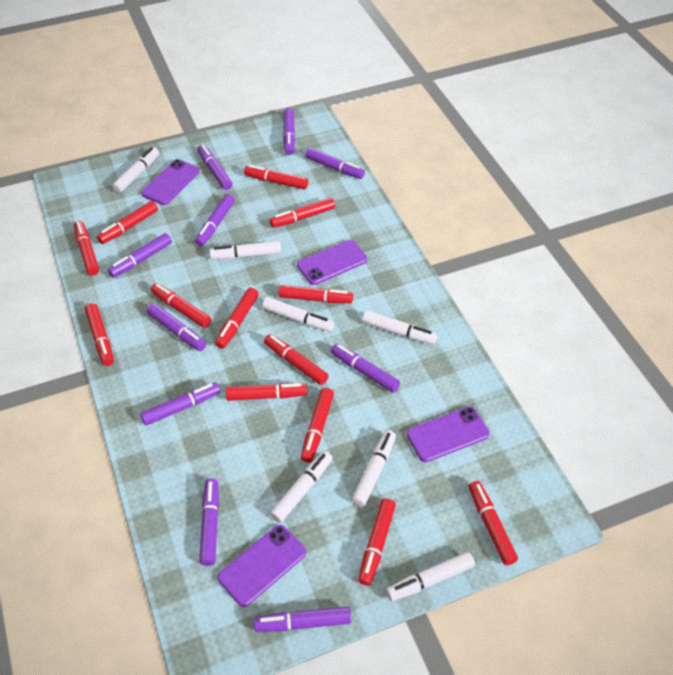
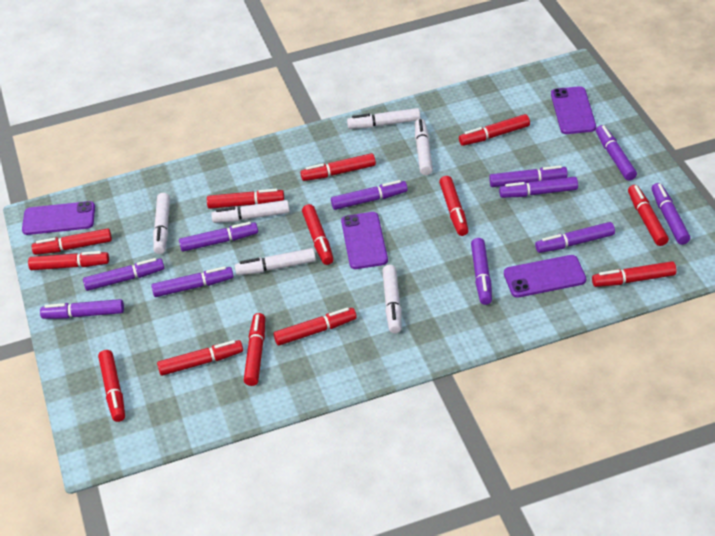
purple marker: 10 -> 11
white marker: 7 -> 6

